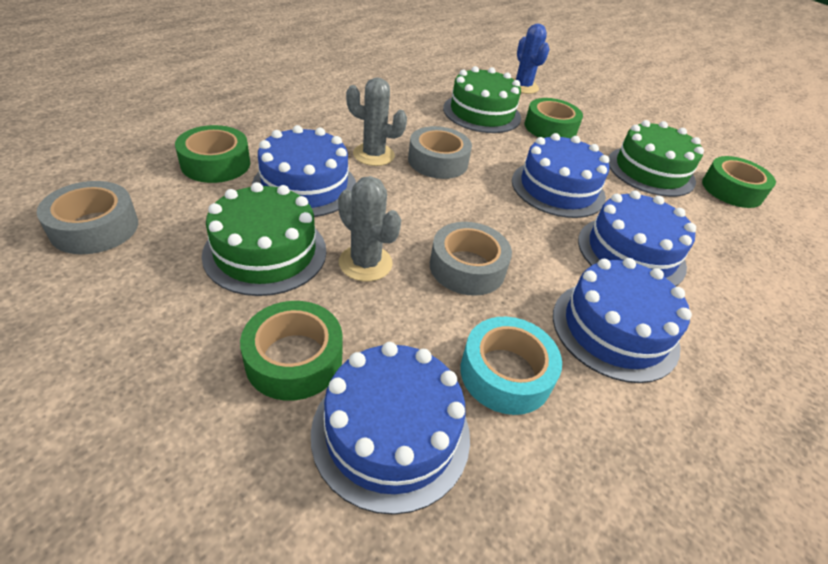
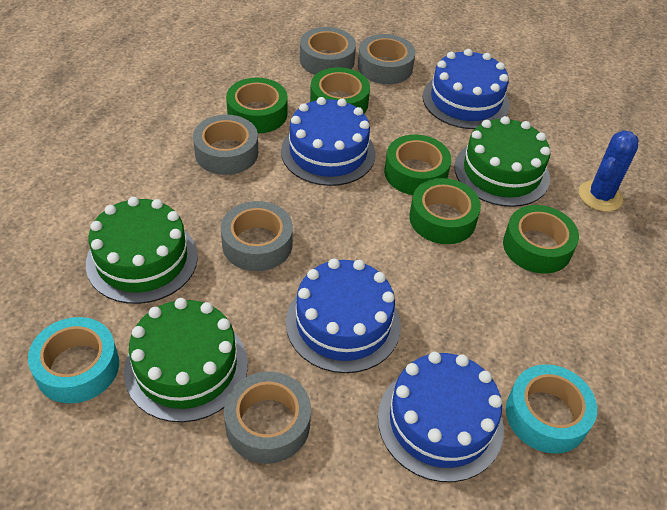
blue cake: 5 -> 4
green tape: 4 -> 5
grey cactus: 2 -> 0
grey tape: 3 -> 5
turquoise tape: 1 -> 2

